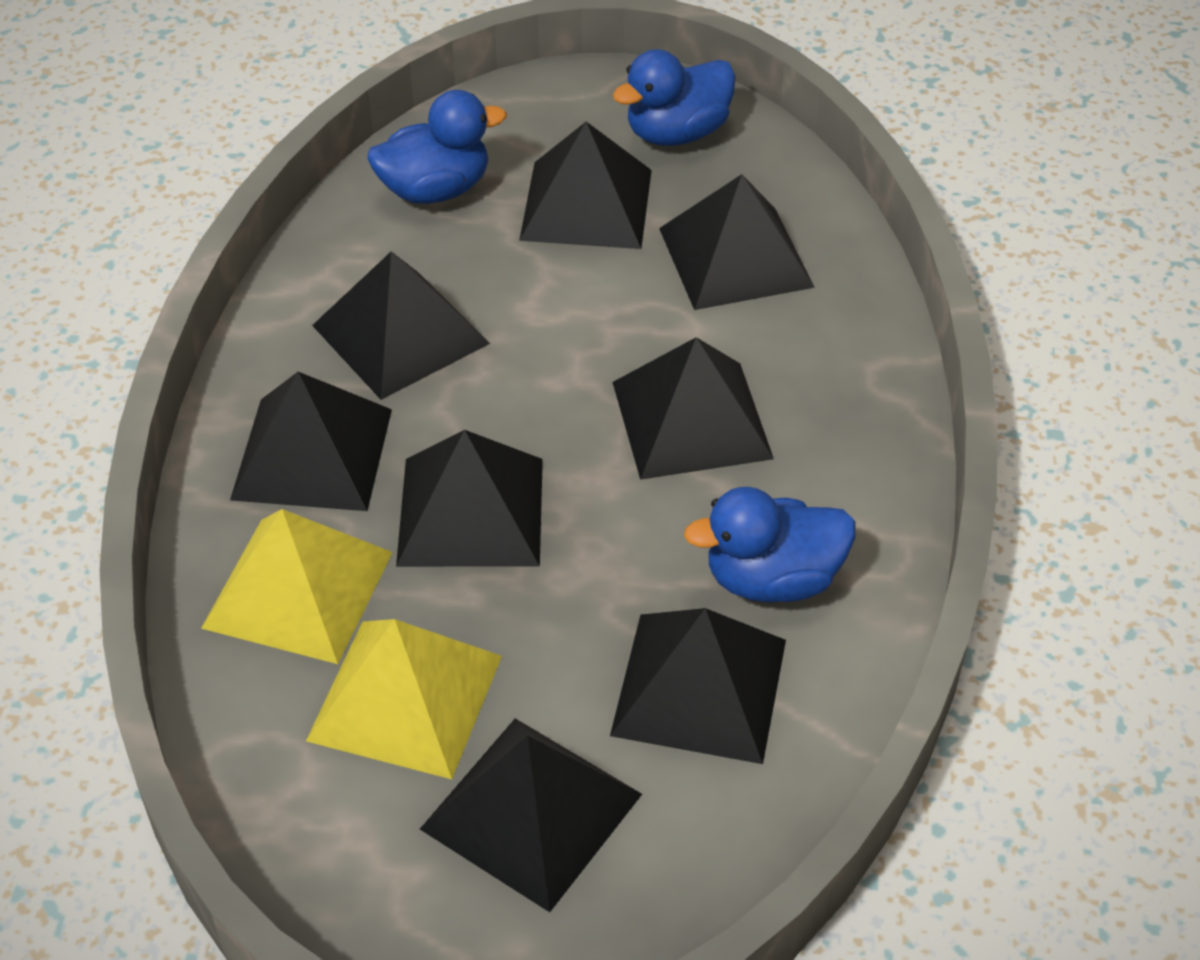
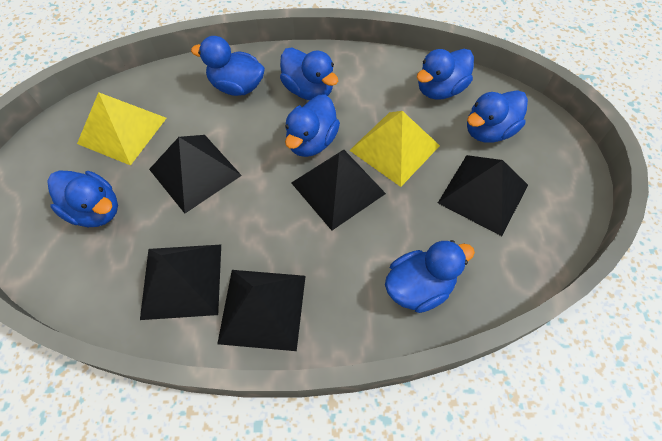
black pyramid: 8 -> 5
blue duck: 3 -> 7

